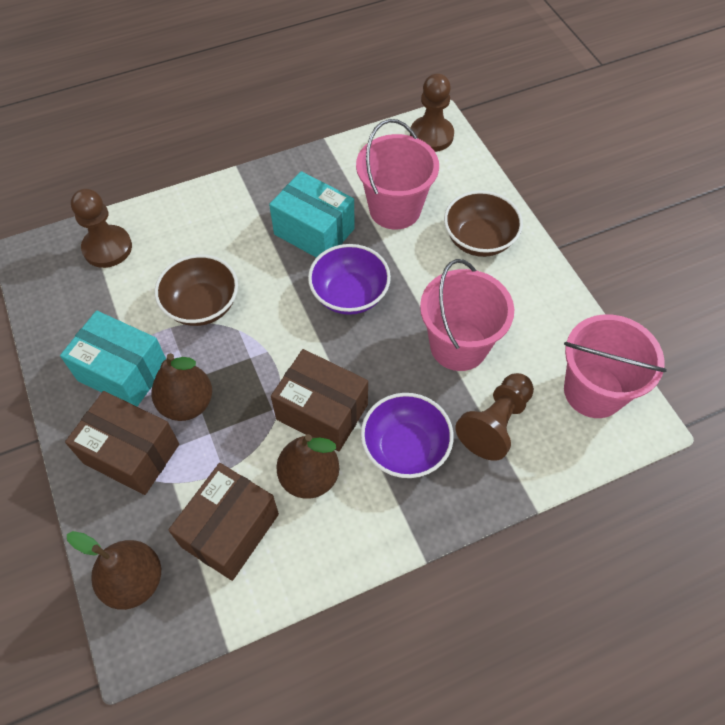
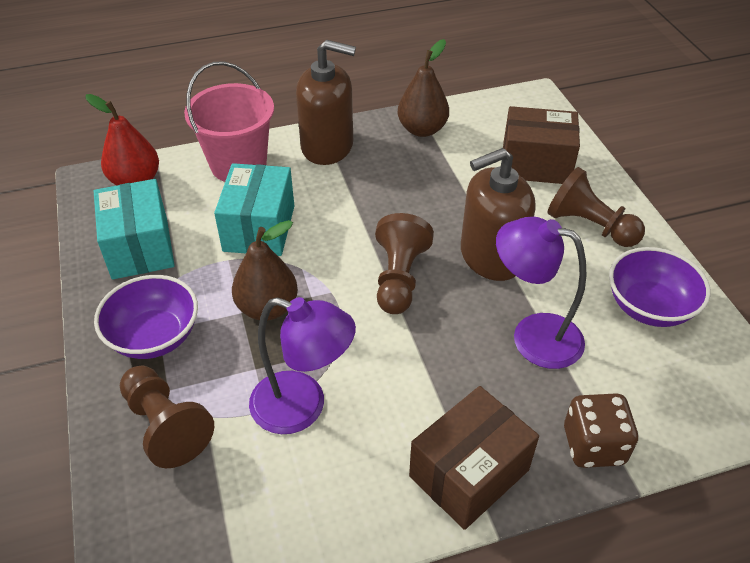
brown bowl: 2 -> 0
brown box: 3 -> 2
brown dice: 0 -> 1
brown pear: 3 -> 2
brown soap dispenser: 0 -> 2
pink bucket: 3 -> 1
purple lamp: 0 -> 2
red pear: 0 -> 1

